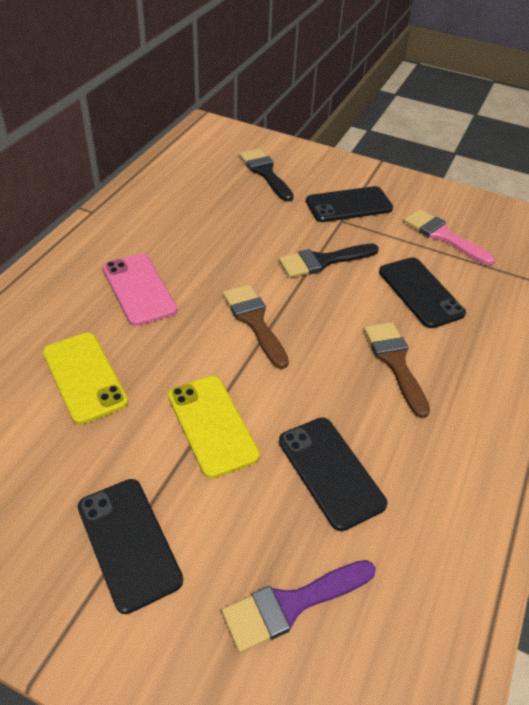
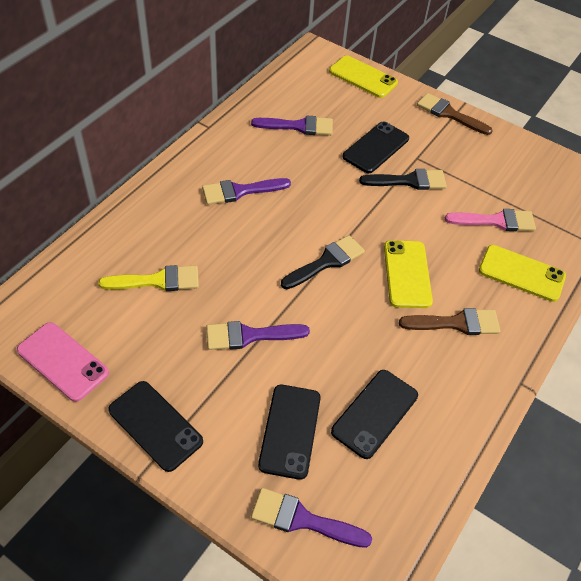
purple brush: 1 -> 4
yellow brush: 0 -> 1
yellow phone: 2 -> 3

